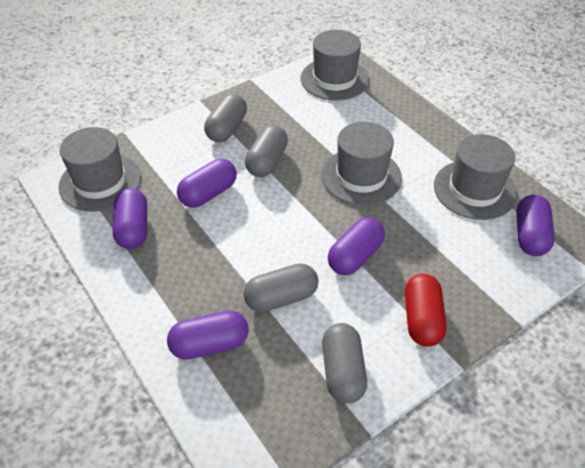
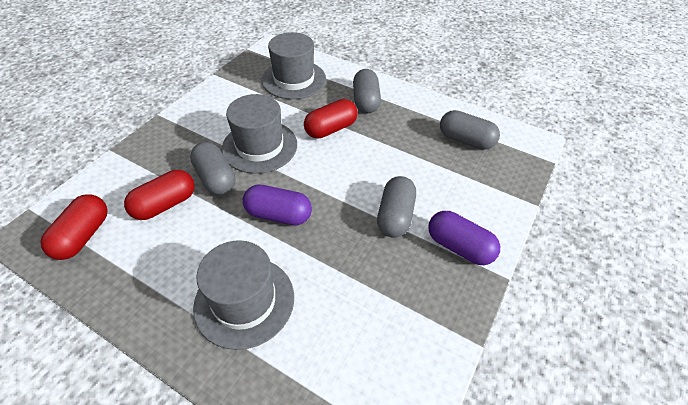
grey hat: 4 -> 3
purple capsule: 5 -> 2
red capsule: 1 -> 3

